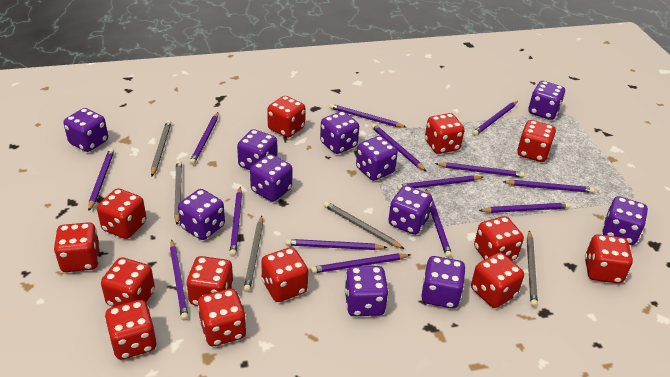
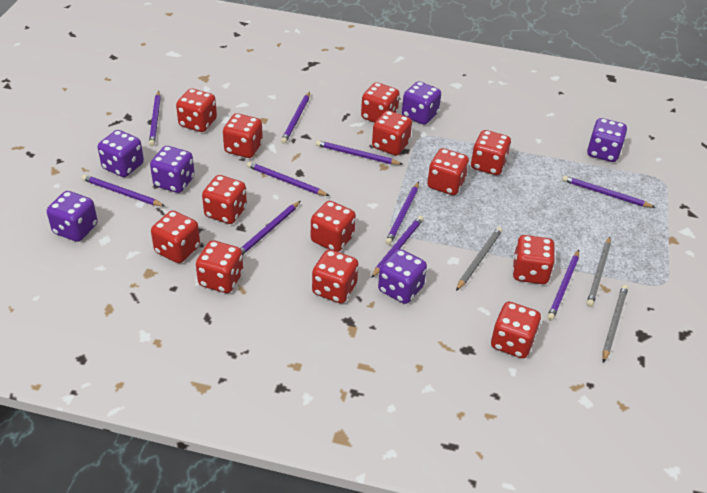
grey pencil: 5 -> 3
purple dice: 11 -> 6
purple pencil: 14 -> 10

